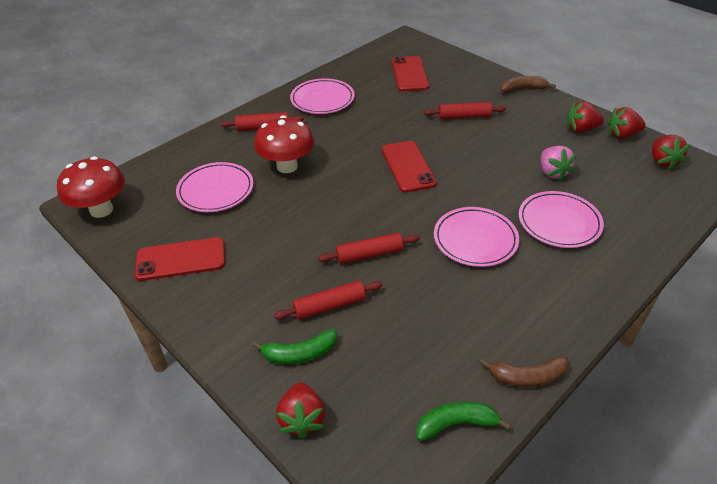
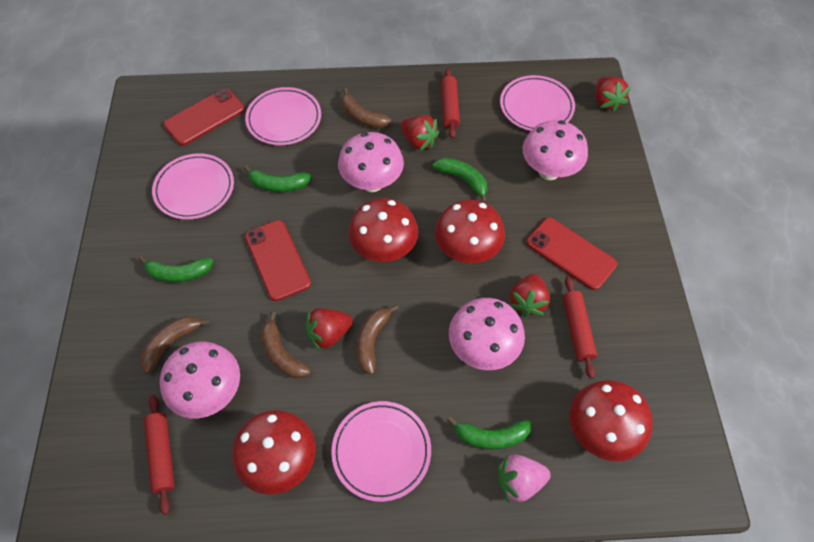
brown banana: 2 -> 4
green banana: 2 -> 4
pink mushroom: 0 -> 4
red mushroom: 2 -> 4
red rolling pin: 4 -> 3

